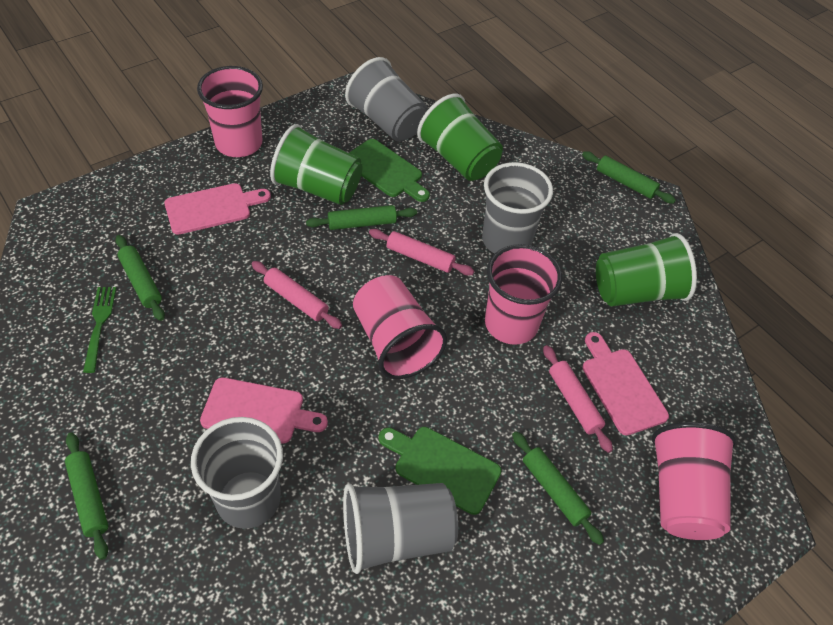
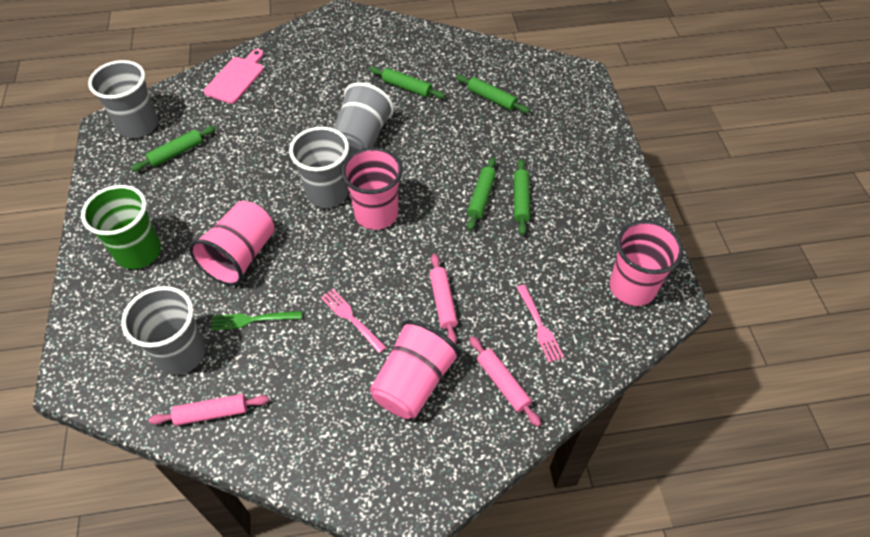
green cup: 3 -> 1
green cutting board: 2 -> 0
pink cutting board: 3 -> 1
pink fork: 0 -> 2

